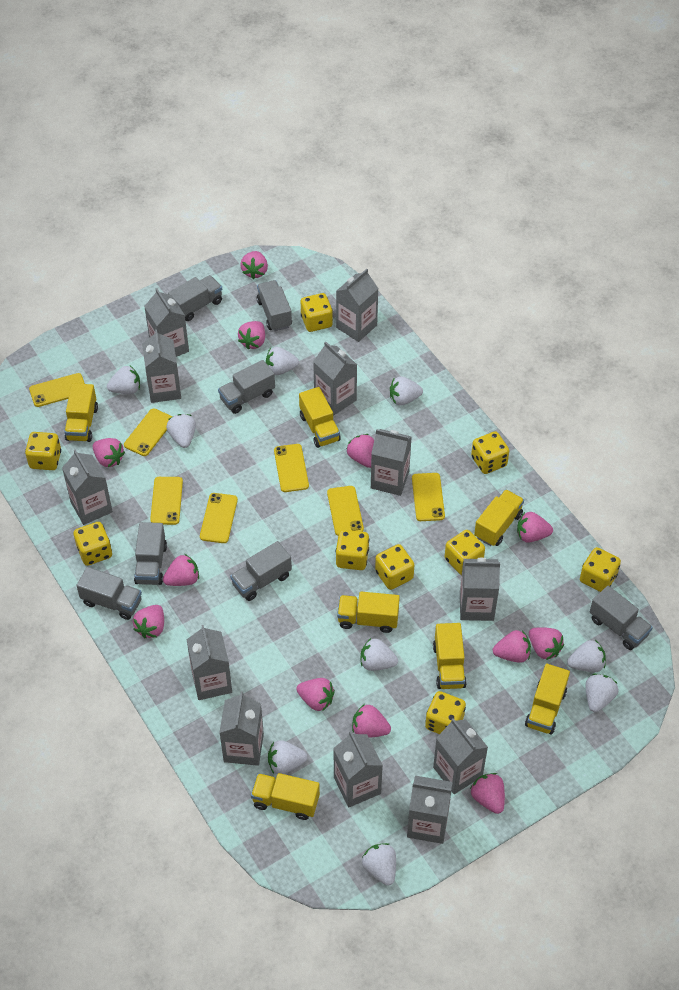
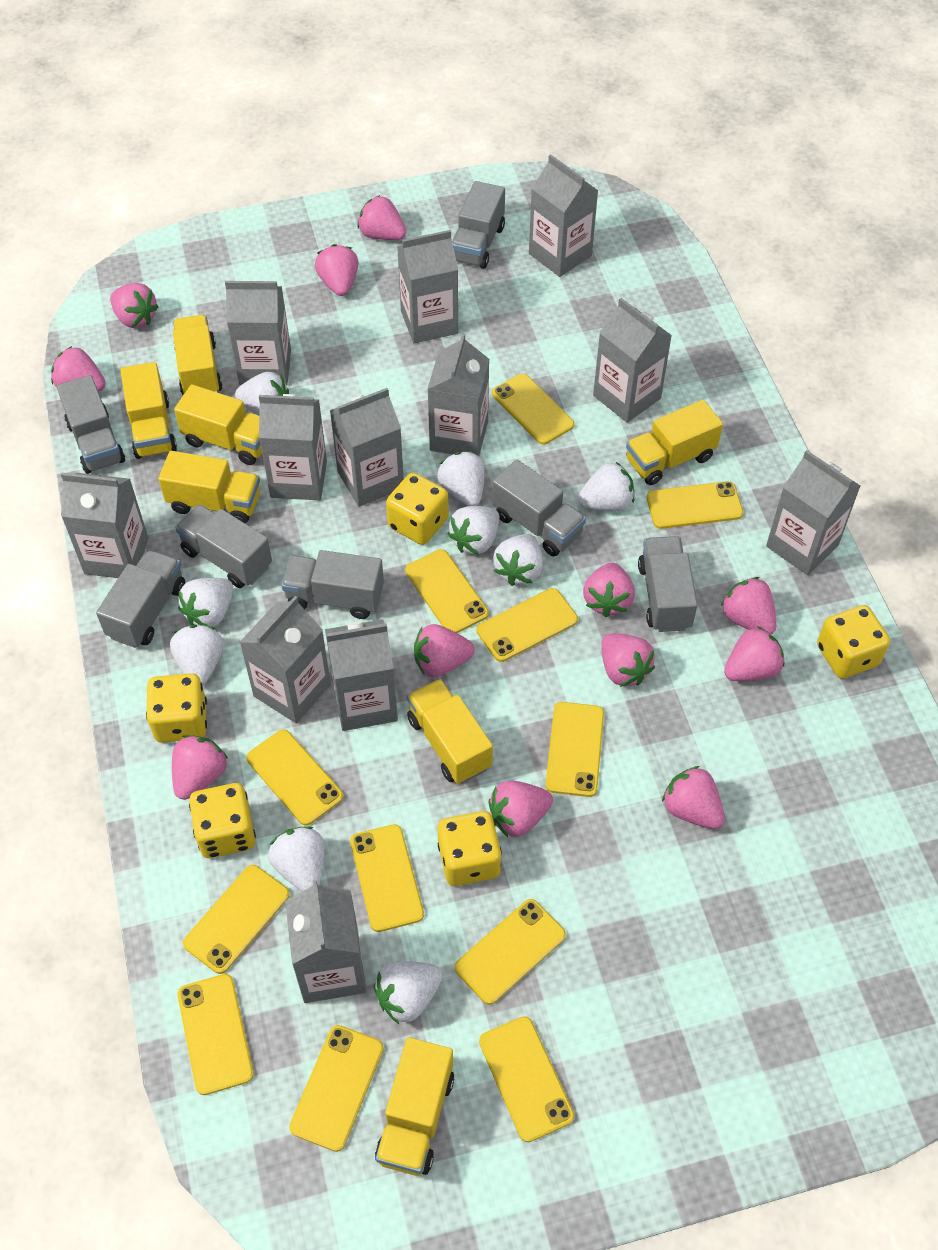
yellow dice: 9 -> 5
yellow phone: 7 -> 12

